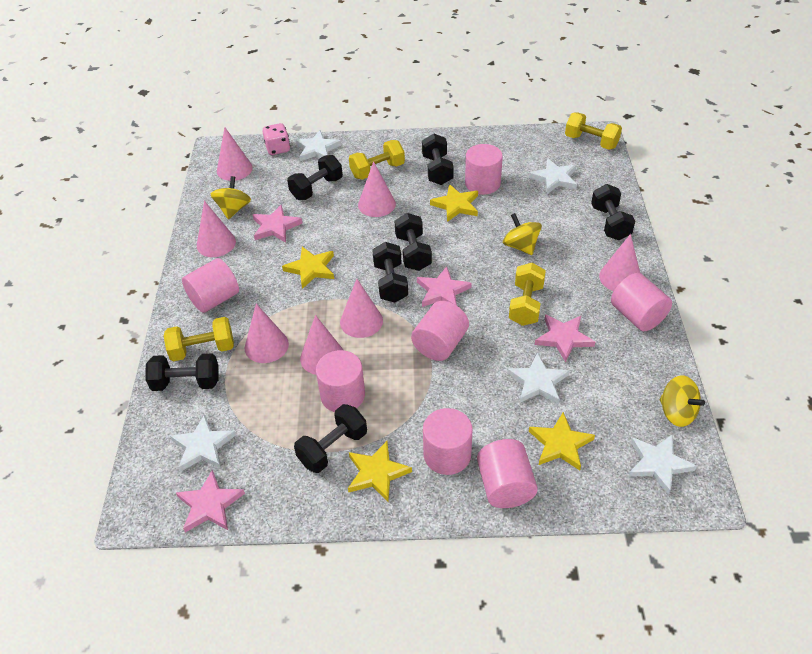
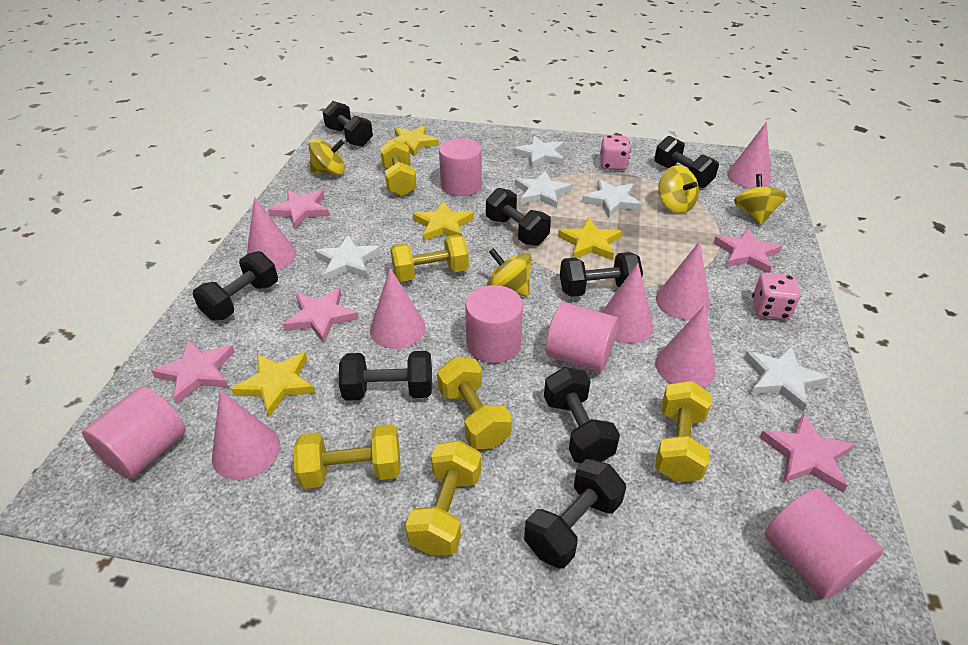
black dumbbell: 7 -> 8
pink cylinder: 7 -> 5
pink dice: 1 -> 2
pink star: 4 -> 5
yellow dumbbell: 4 -> 6
yellow spinning top: 3 -> 4

